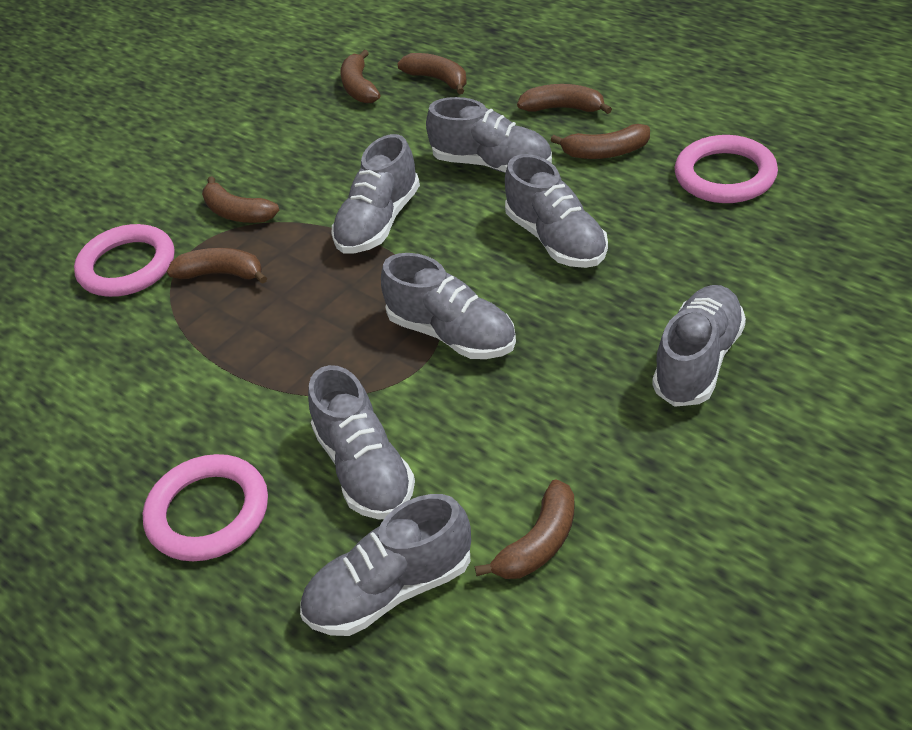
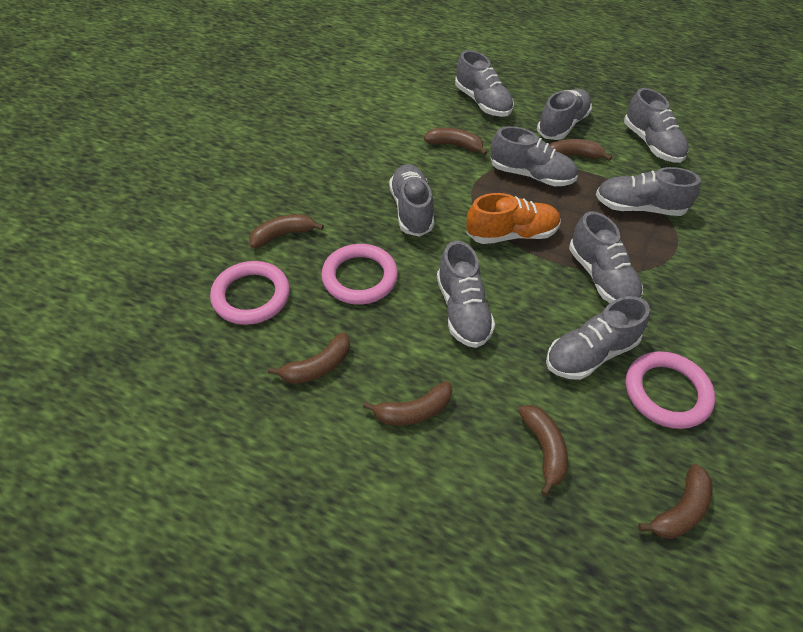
grey shoe: 7 -> 9
orange shoe: 0 -> 1

